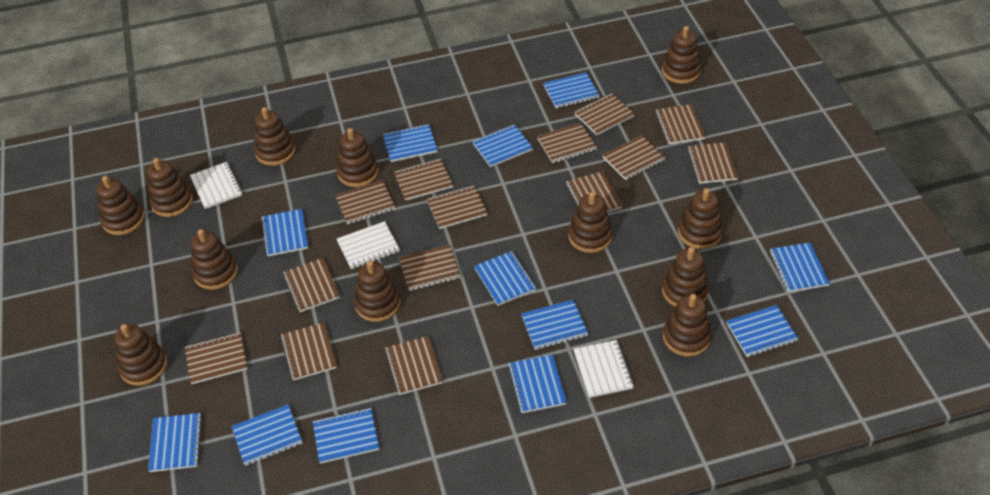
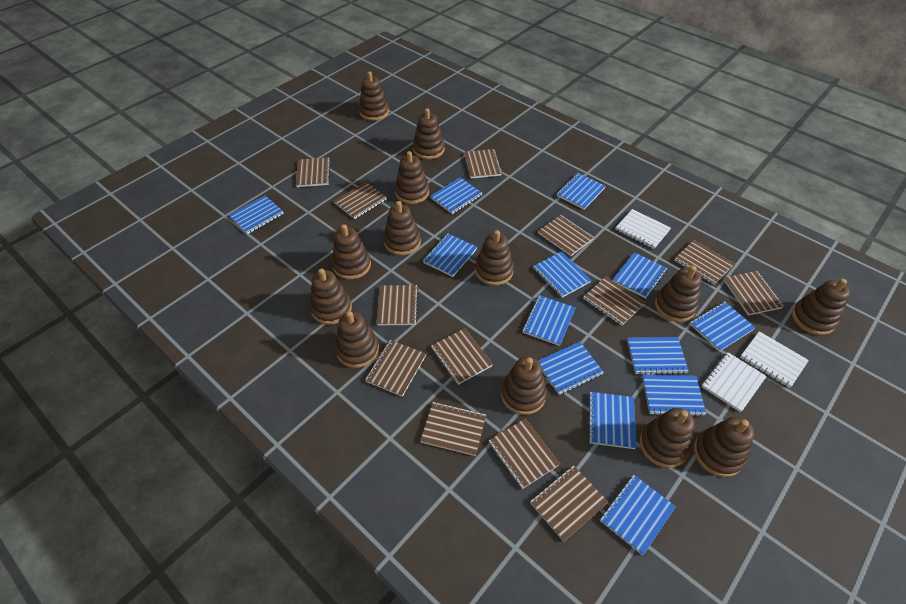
blue notebook: 12 -> 13
brown notebook: 14 -> 13
brown stacking toy: 12 -> 13

